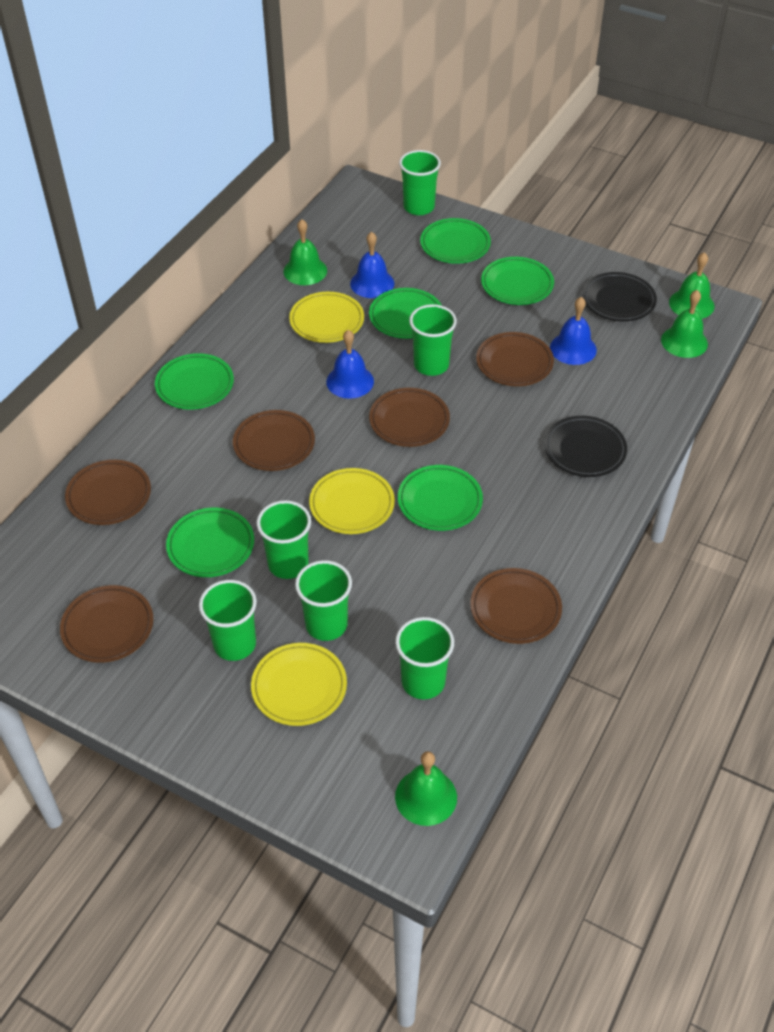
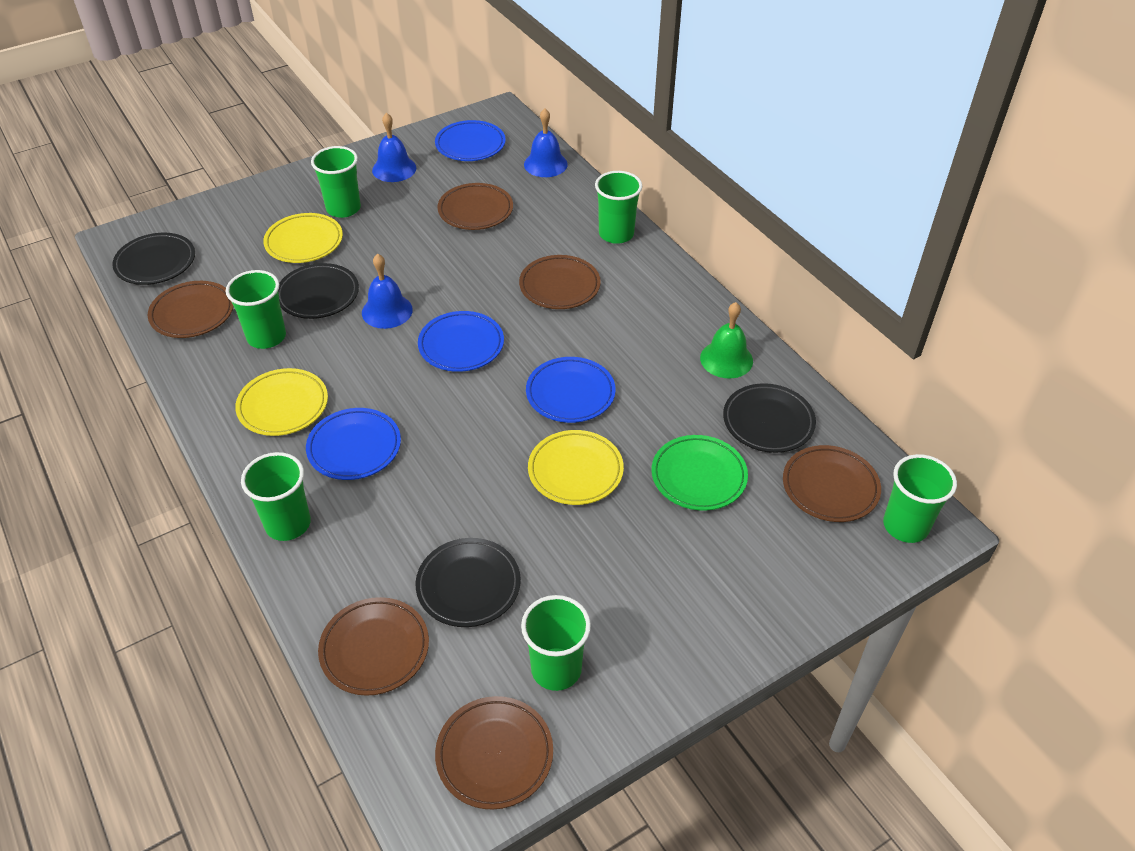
black plate: 2 -> 4
blue plate: 0 -> 4
green bell: 4 -> 1
green plate: 6 -> 1

